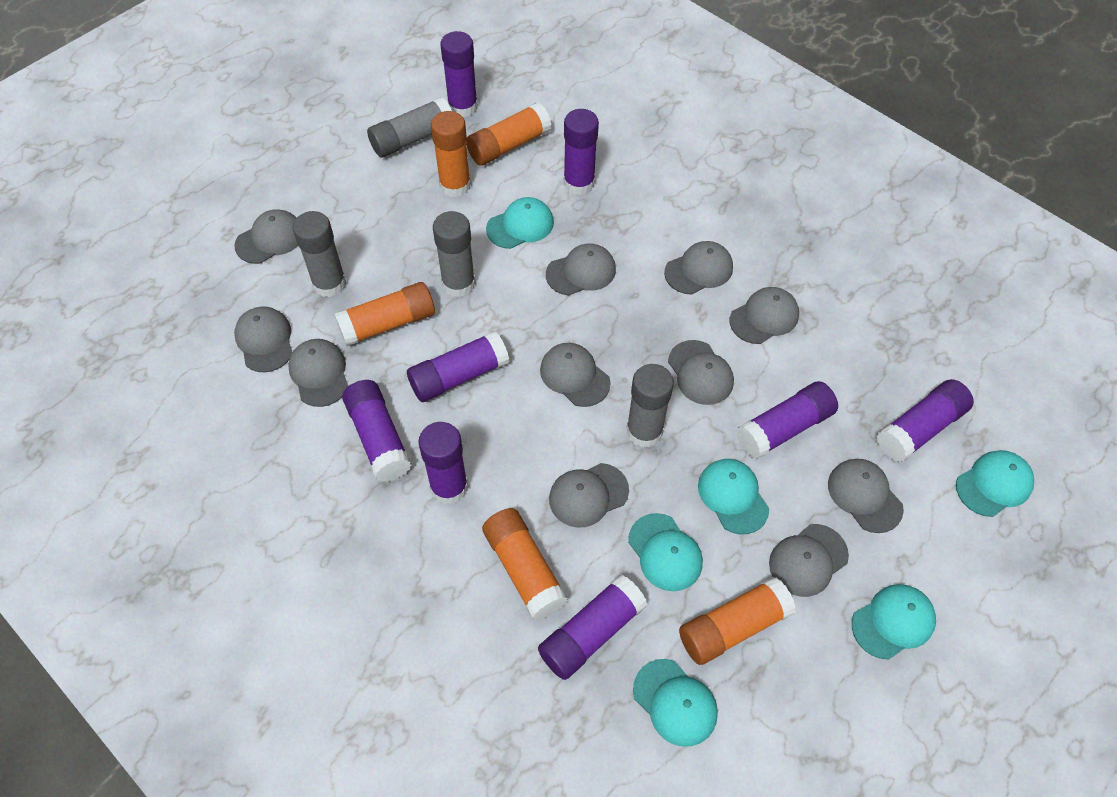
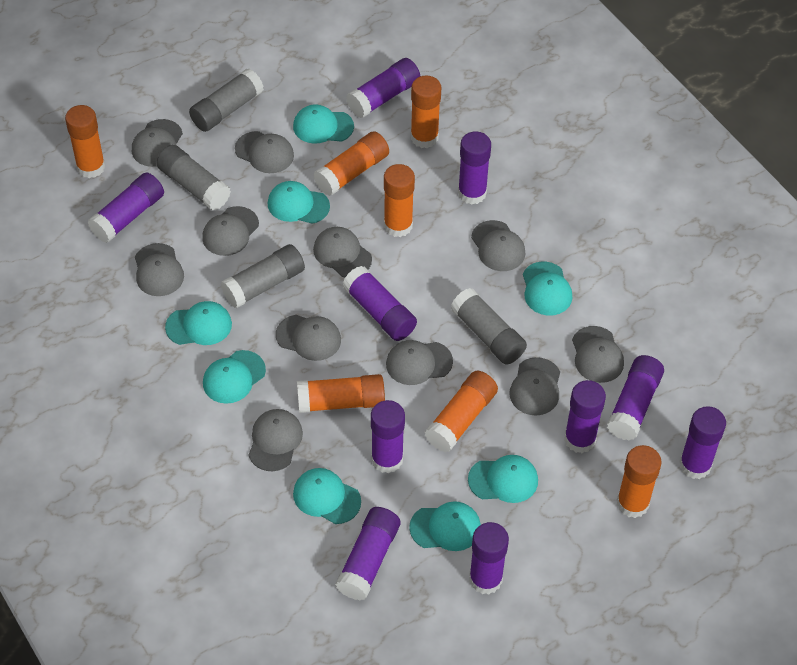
orange glue stick: 5 -> 7
purple glue stick: 8 -> 10
turquoise cap: 6 -> 8

